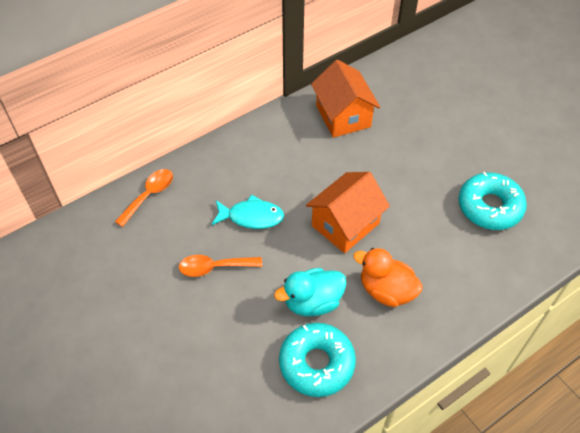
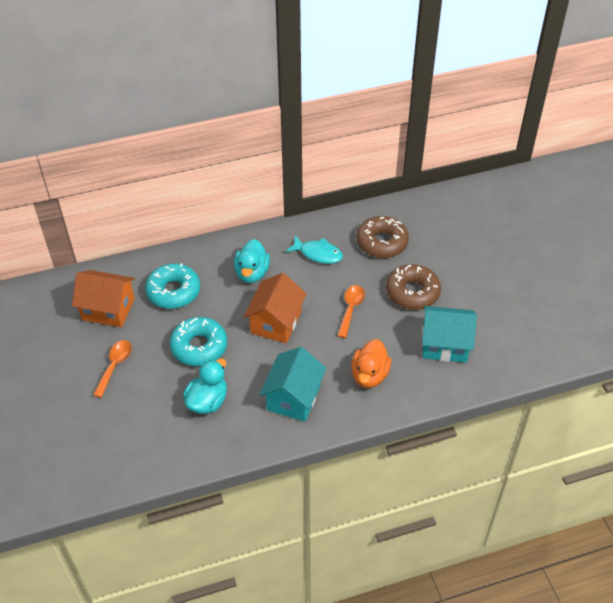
brown donut: 0 -> 2
turquoise duck: 1 -> 2
turquoise house: 0 -> 2

